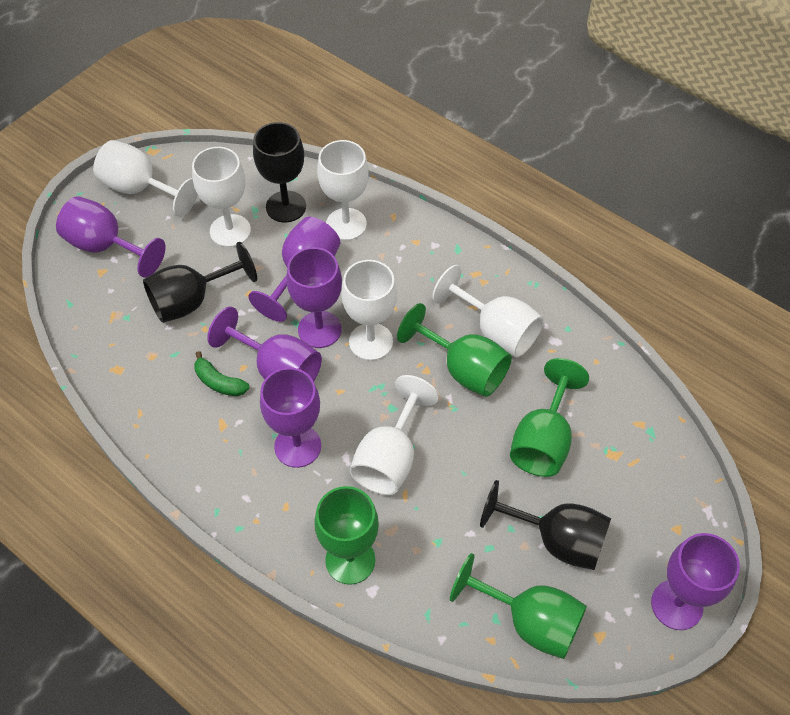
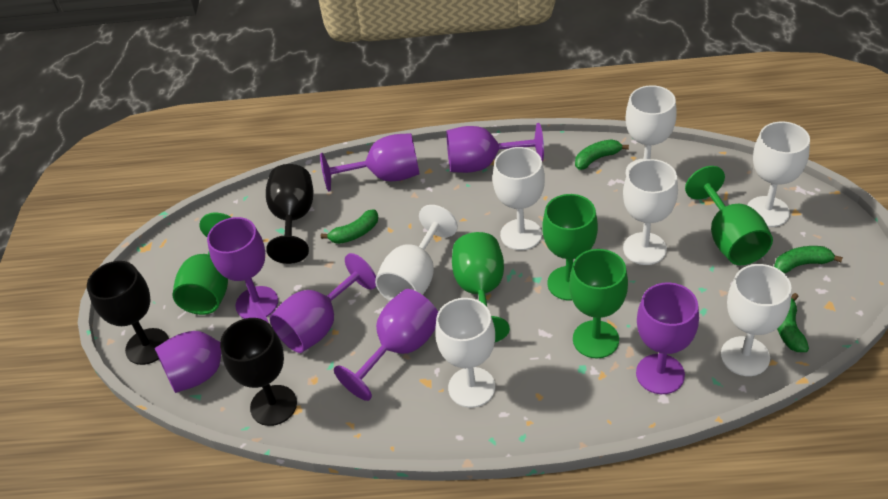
green banana: 1 -> 4
green goblet: 4 -> 5
purple goblet: 6 -> 7
white goblet: 6 -> 7

